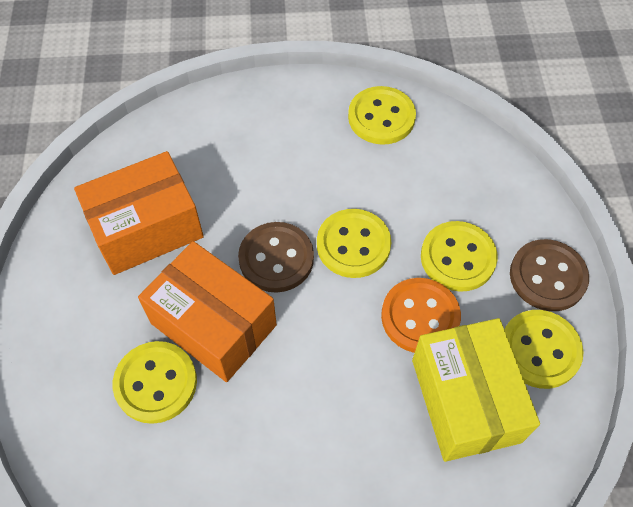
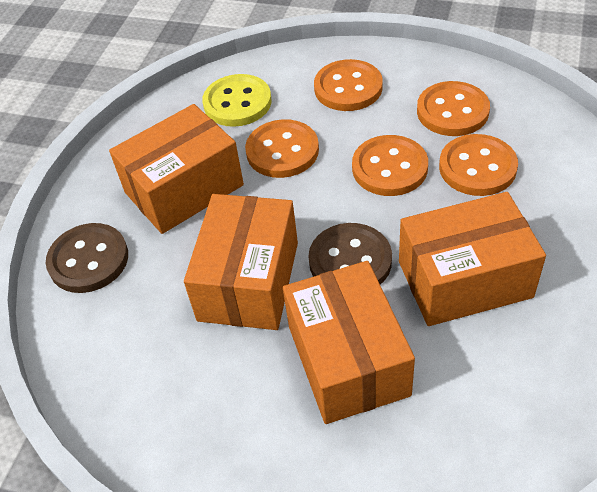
orange box: 2 -> 4
orange button: 1 -> 5
yellow box: 1 -> 0
yellow button: 5 -> 1

